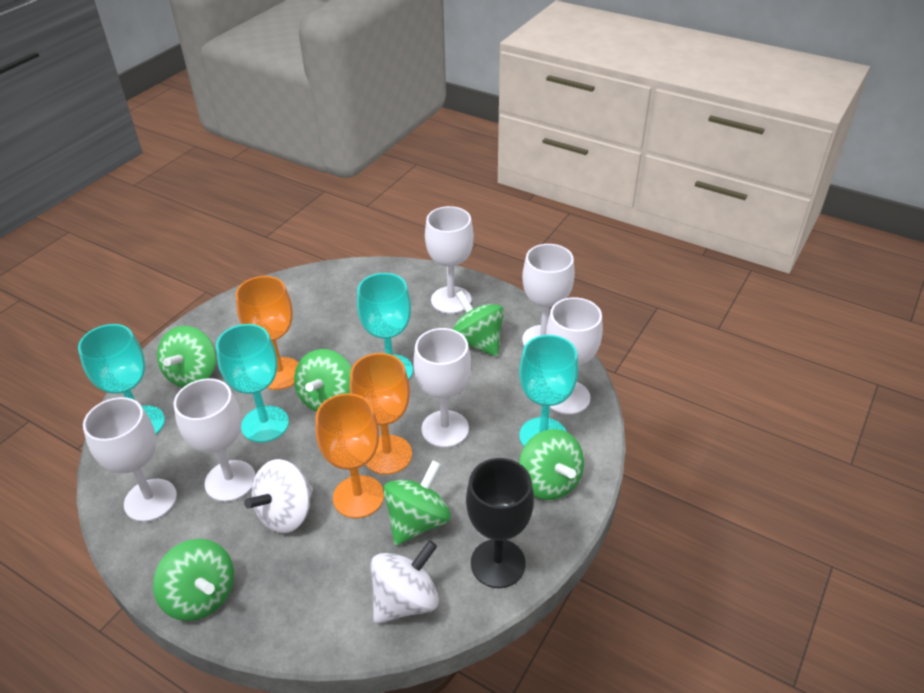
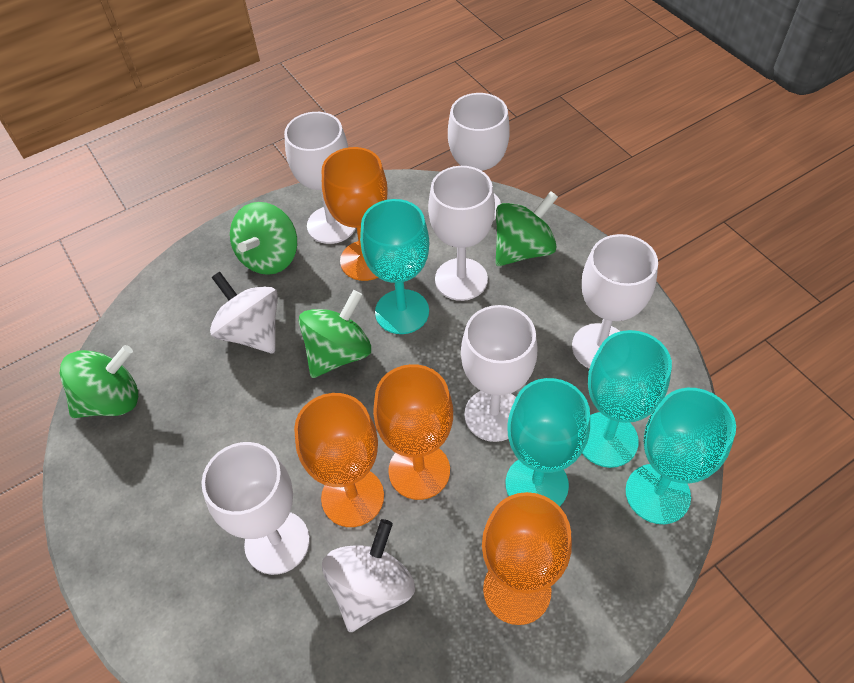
black goblet: 1 -> 0
green spinning top: 6 -> 4
orange goblet: 3 -> 4

